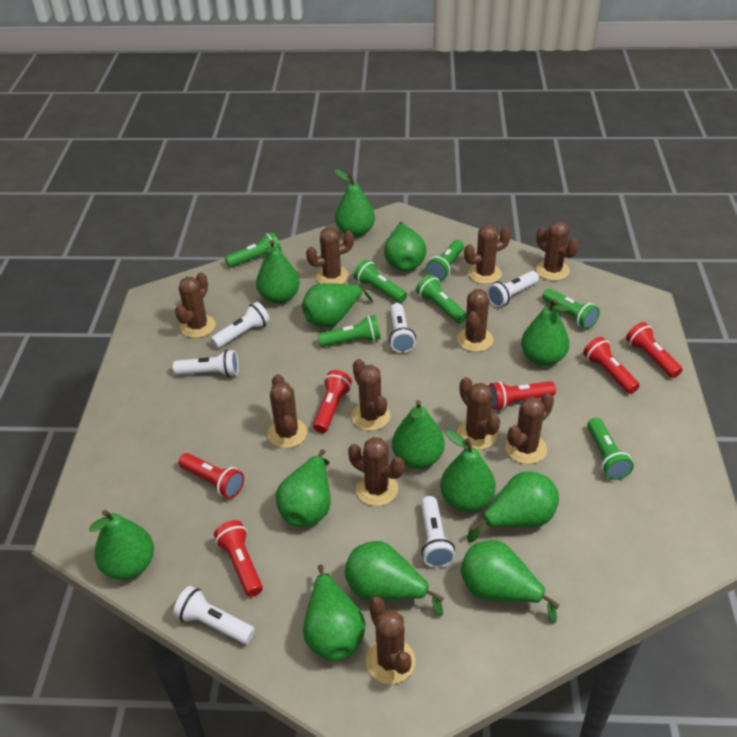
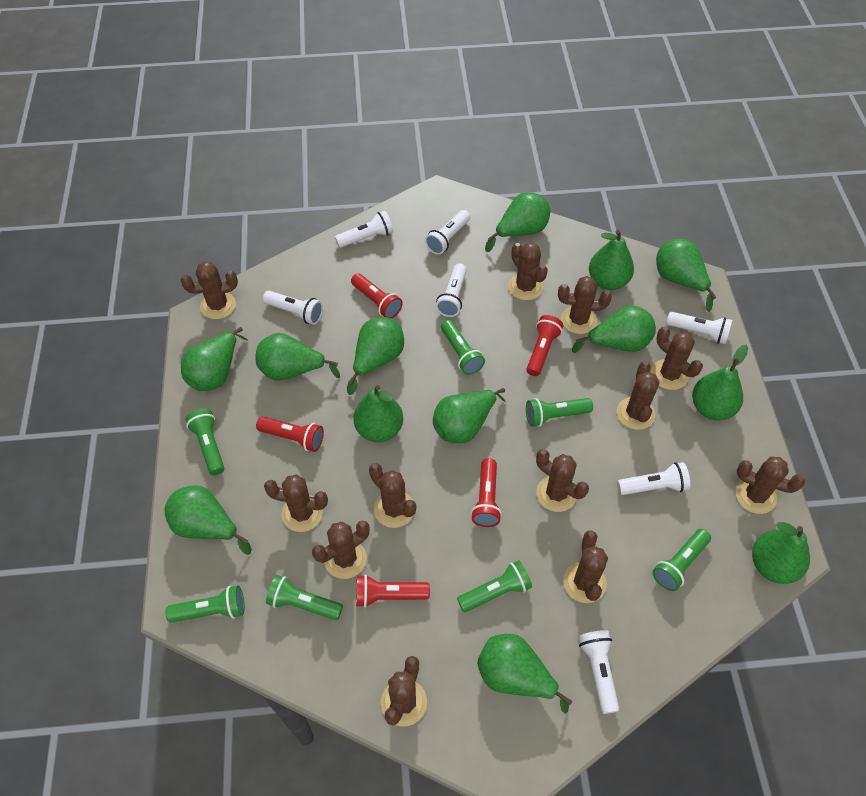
brown cactus: 11 -> 12
red flashlight: 6 -> 5
white flashlight: 6 -> 7

